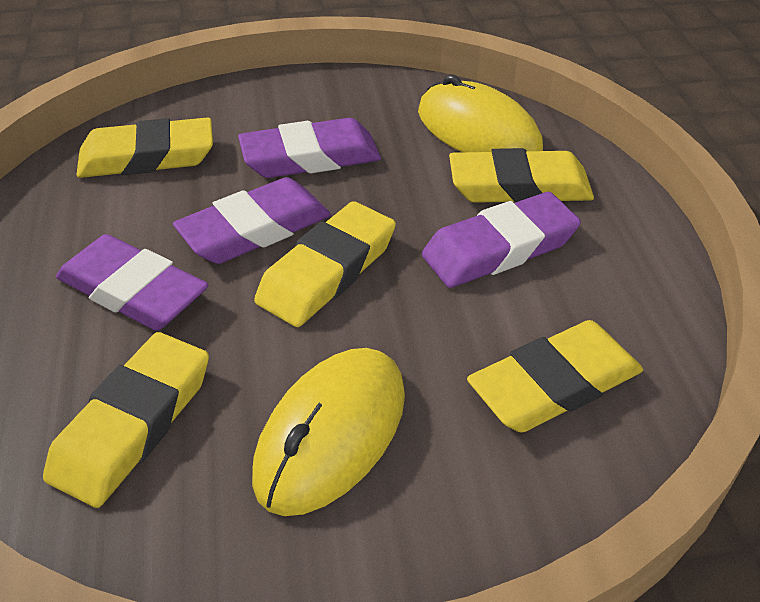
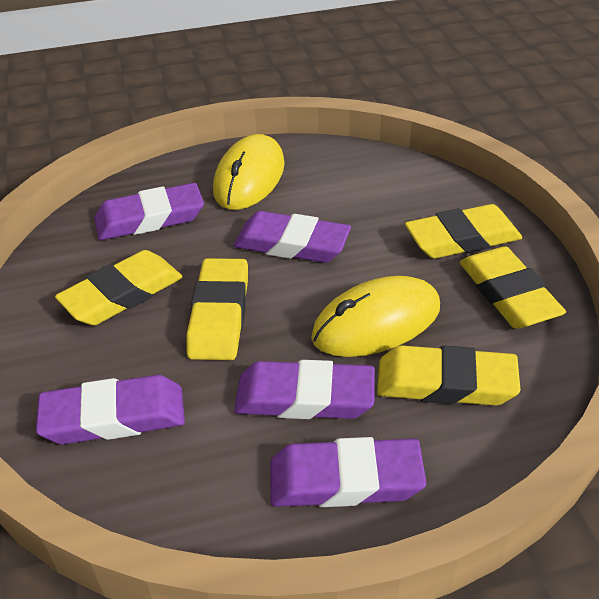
purple eraser: 4 -> 5

